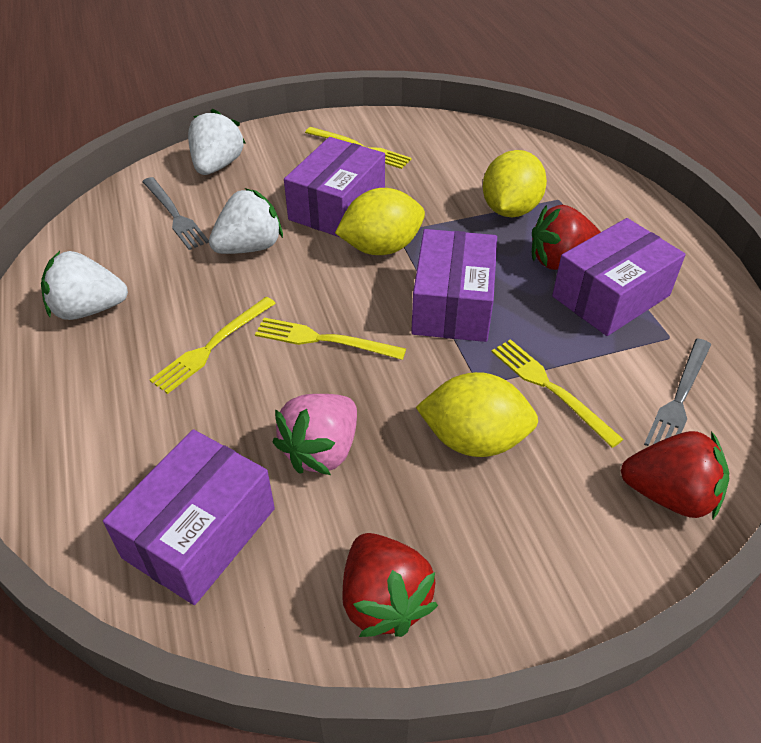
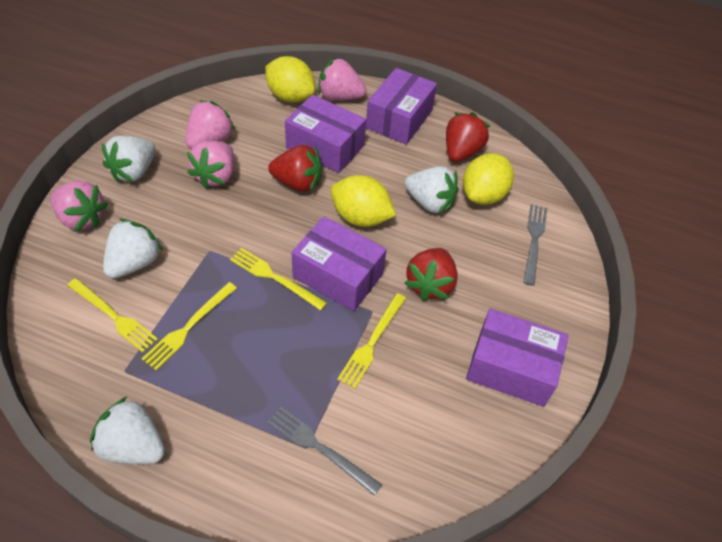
pink strawberry: 1 -> 4
white strawberry: 3 -> 4

